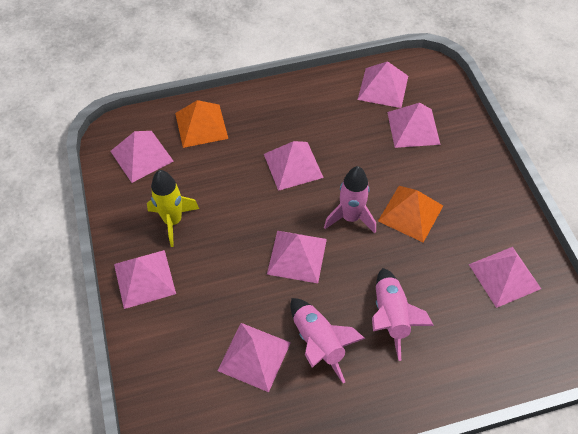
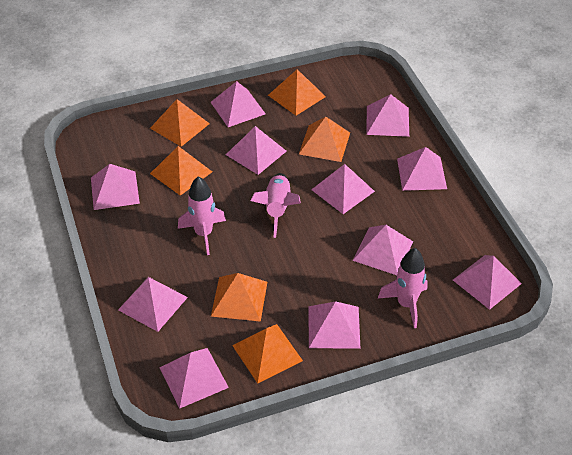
orange pyramid: 2 -> 6
pink pyramid: 8 -> 11
yellow rocket: 1 -> 0

